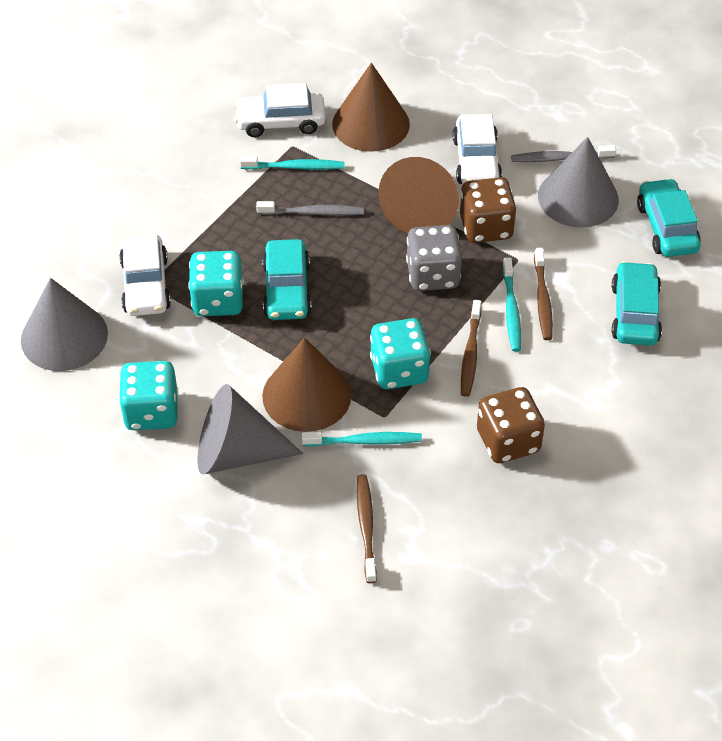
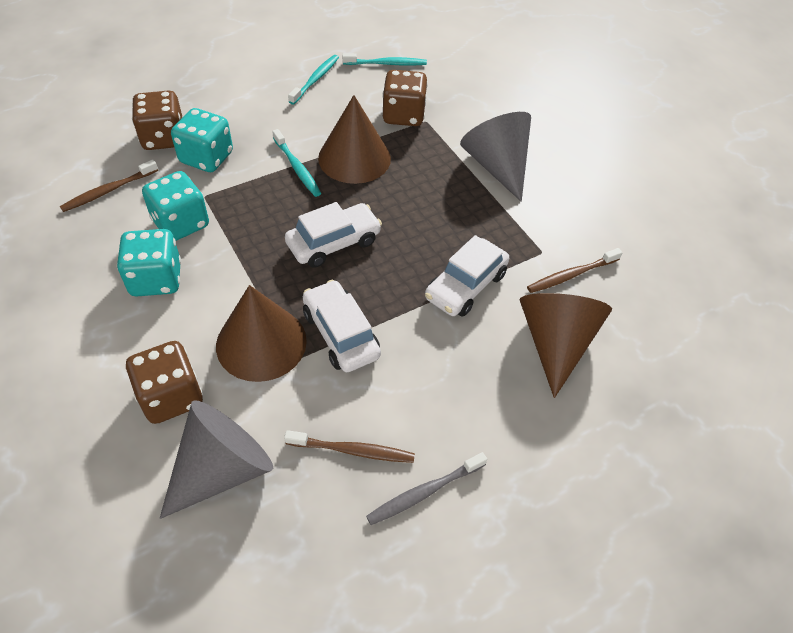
brown dice: 2 -> 3
grey cone: 3 -> 2
grey dice: 1 -> 0
grey toothbrush: 2 -> 1
turquoise car: 3 -> 0

